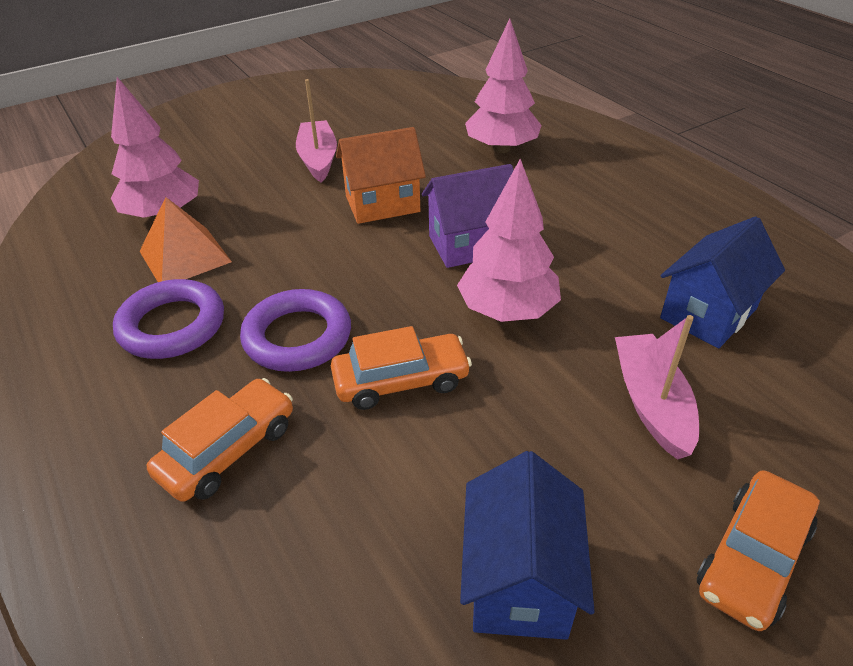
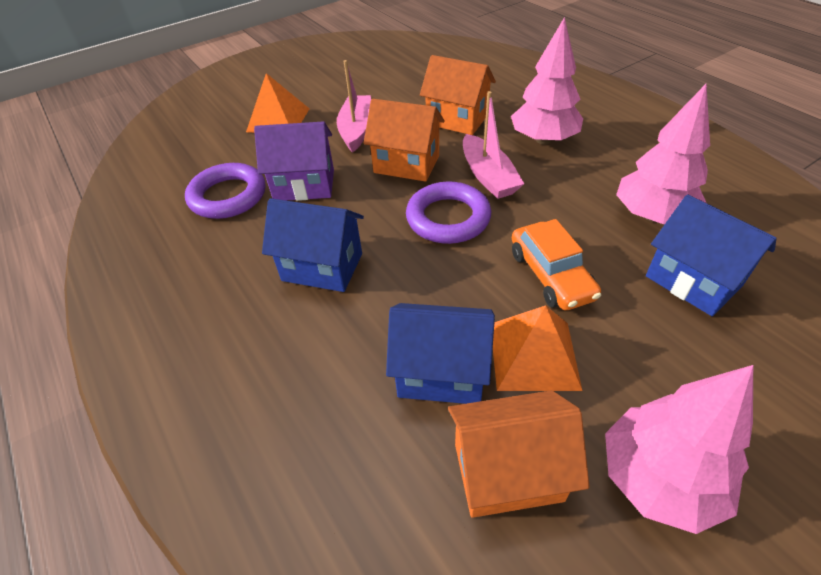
blue house: 2 -> 3
orange car: 3 -> 1
orange house: 1 -> 3
orange pyramid: 1 -> 2

